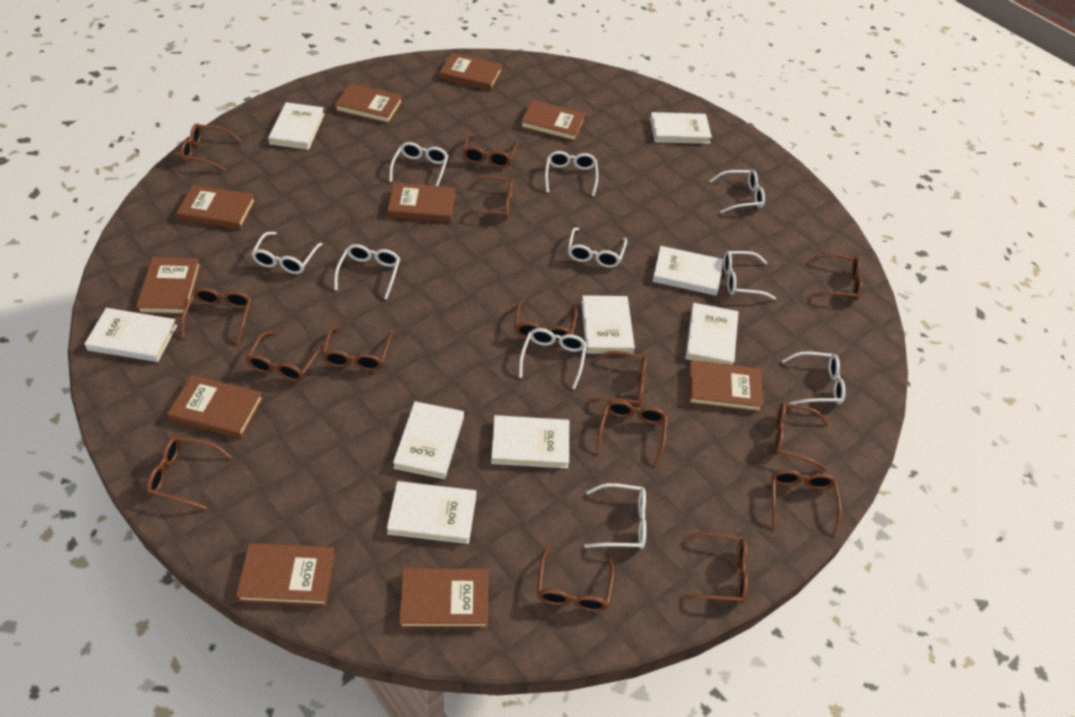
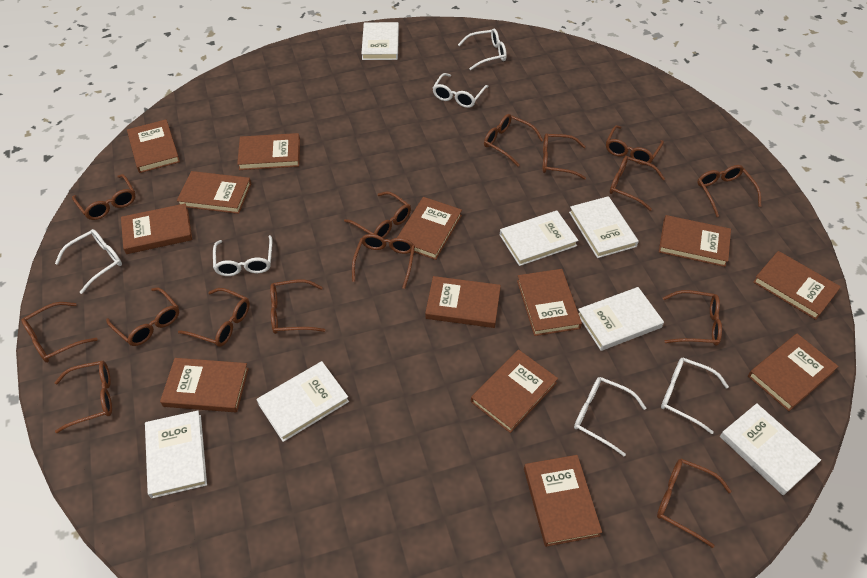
brown book: 10 -> 13
white book: 9 -> 7
white glasses: 10 -> 6

